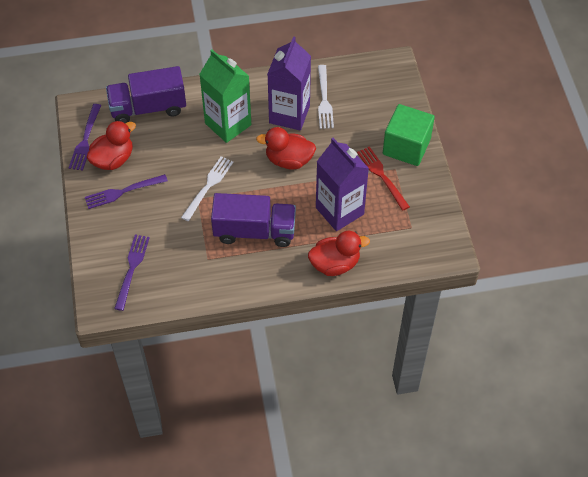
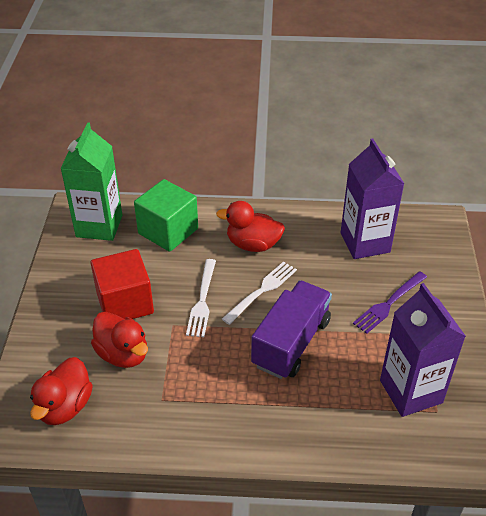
purple fork: 3 -> 1
purple truck: 2 -> 1
red cube: 0 -> 1
red fork: 1 -> 0

